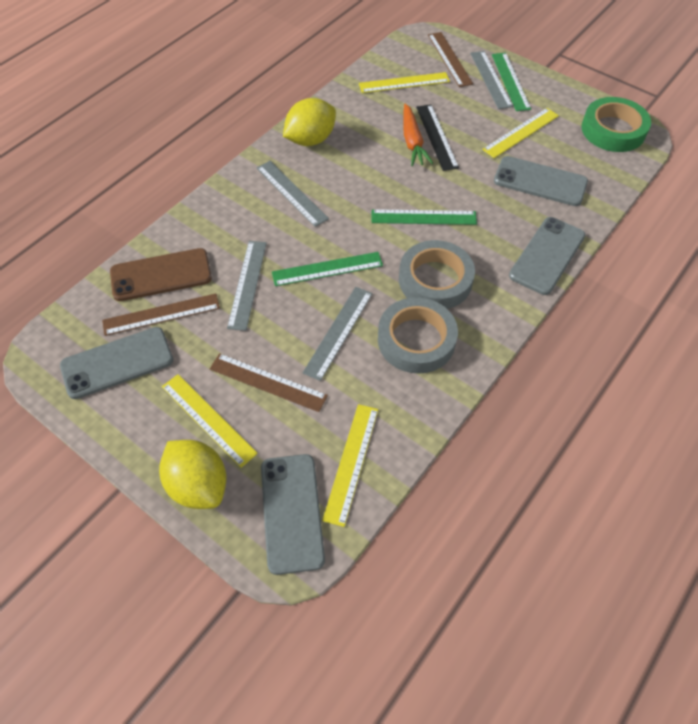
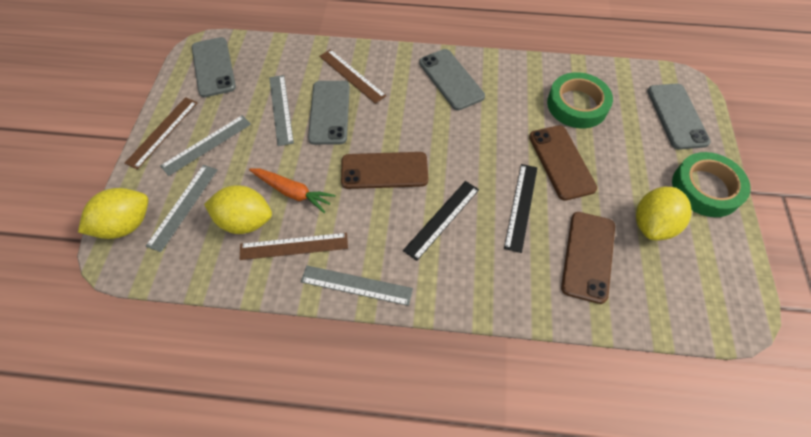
black ruler: 1 -> 2
brown phone: 1 -> 3
green ruler: 3 -> 0
green tape: 1 -> 2
grey tape: 2 -> 0
yellow lemon: 2 -> 3
yellow ruler: 4 -> 0

